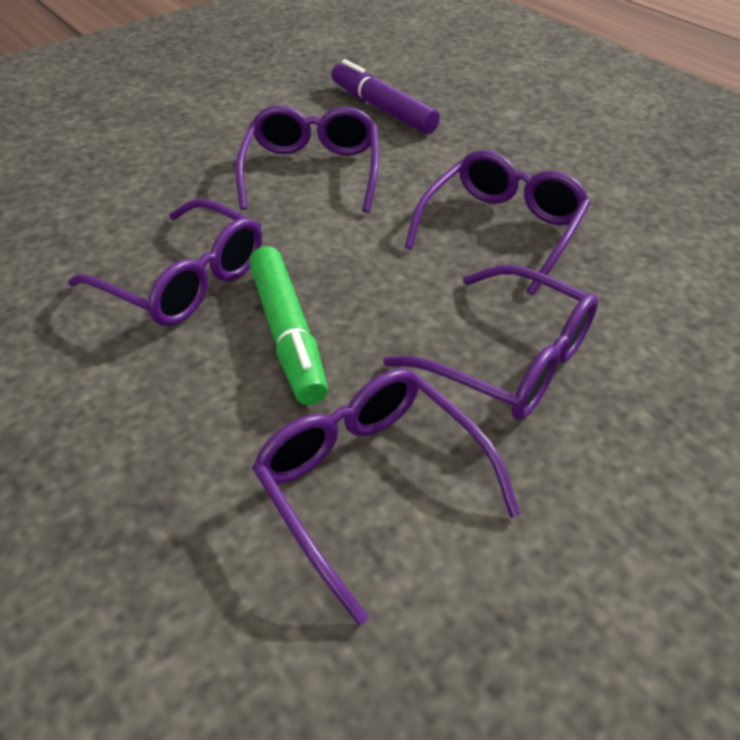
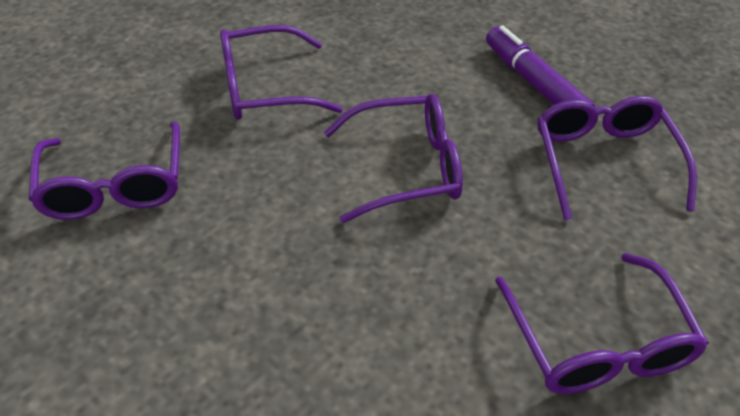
green marker: 1 -> 0

